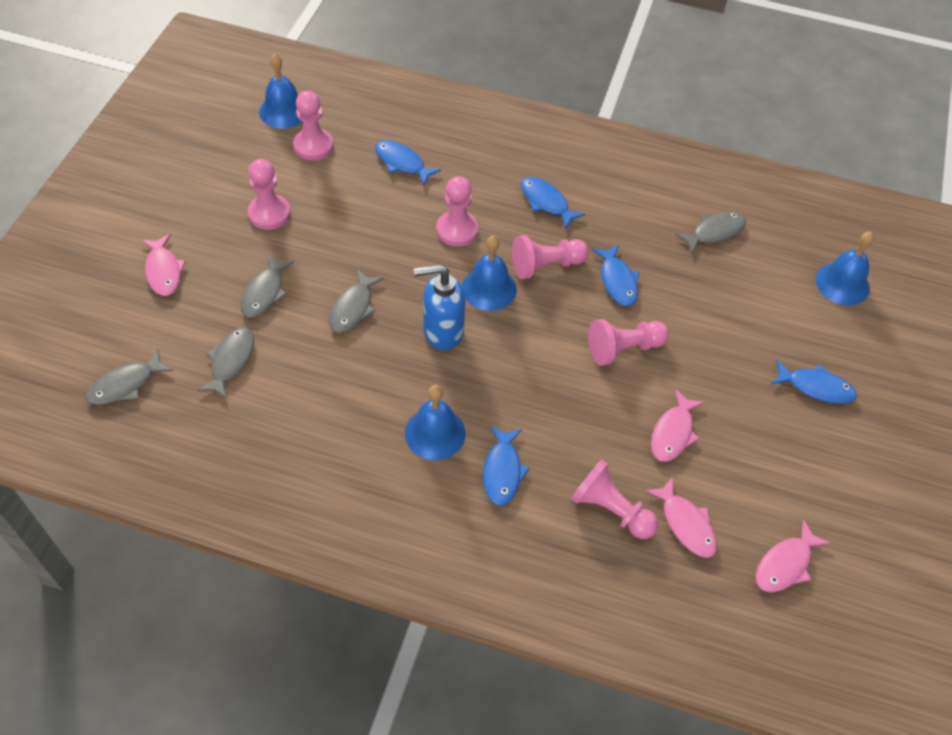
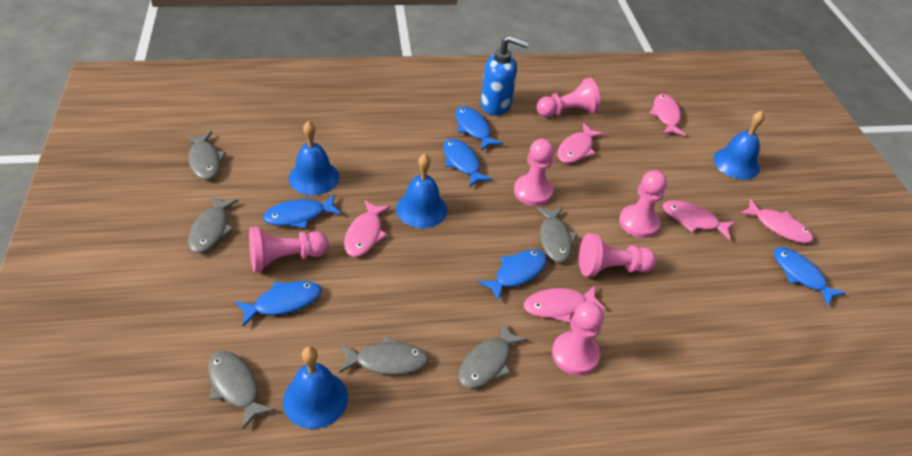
blue fish: 5 -> 6
grey fish: 5 -> 6
pink fish: 4 -> 6

